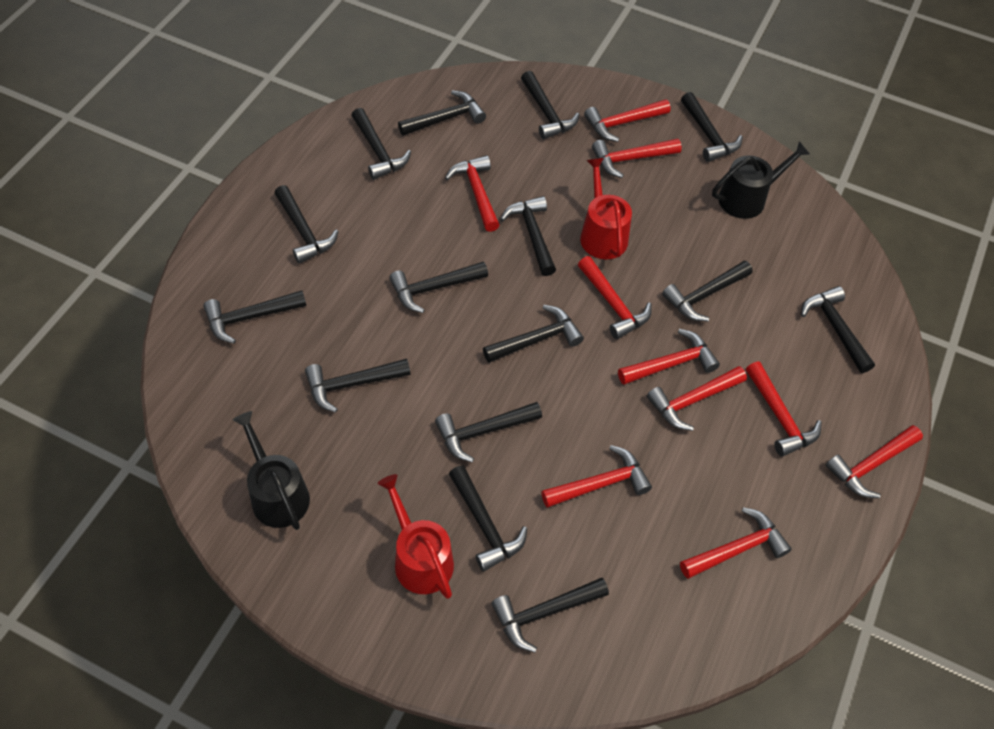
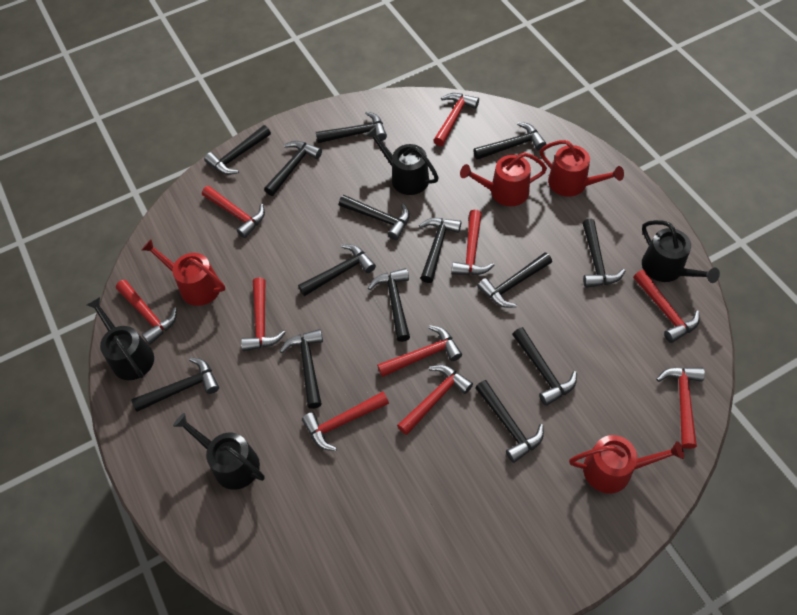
black hammer: 15 -> 14
black watering can: 2 -> 4
red watering can: 2 -> 4

